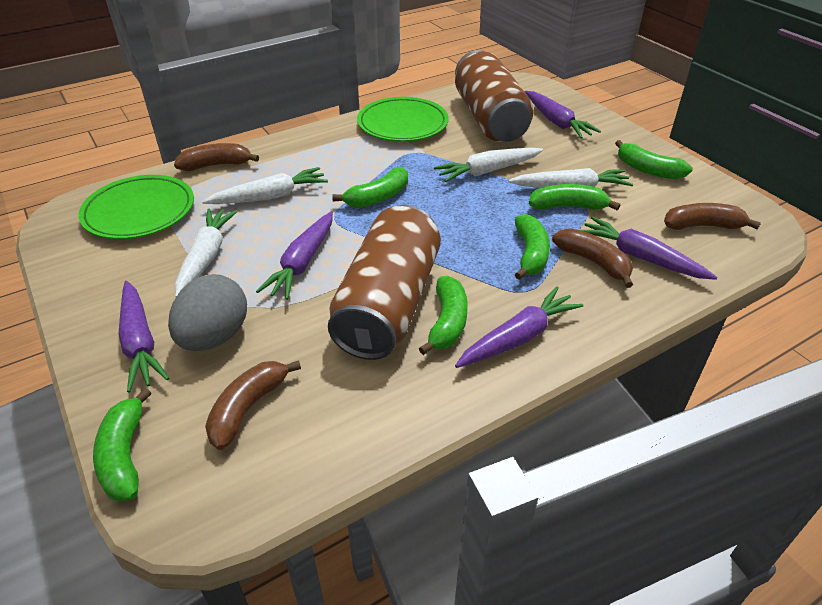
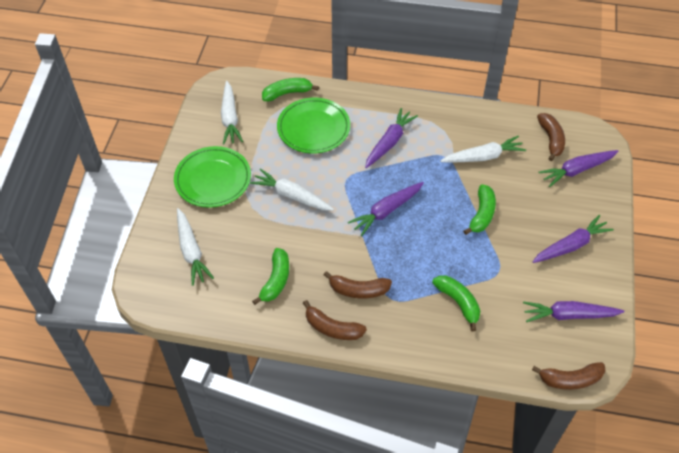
brown can: 2 -> 0
green banana: 6 -> 4
grey egg: 1 -> 0

